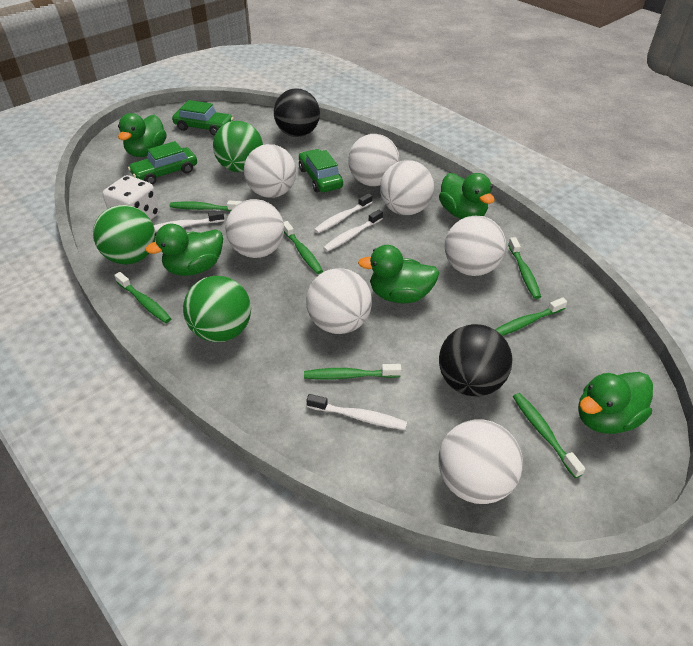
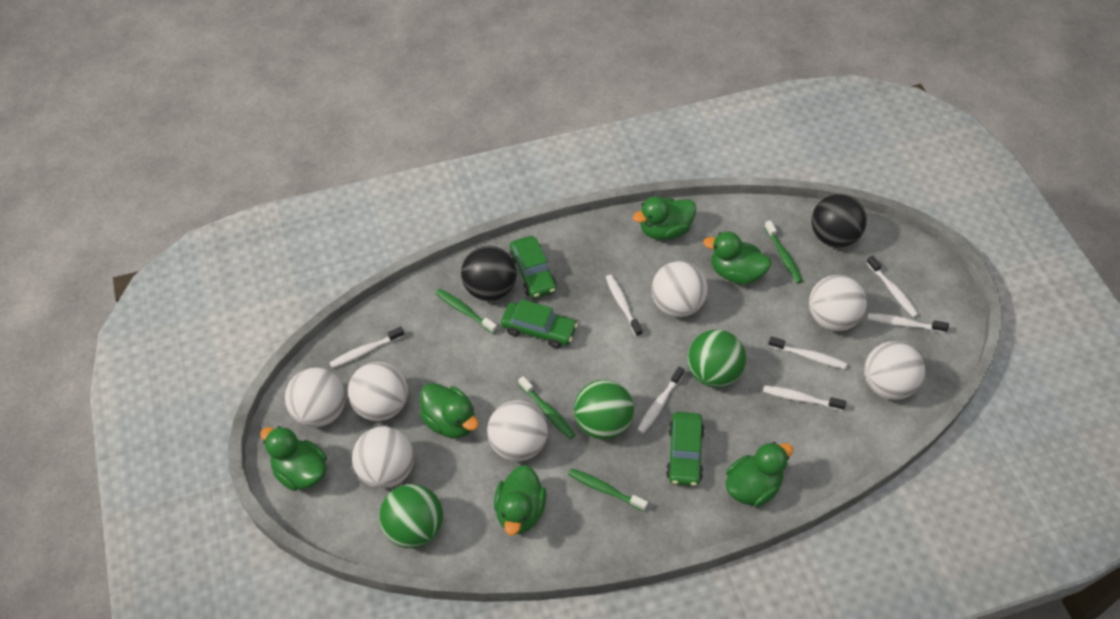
green duck: 5 -> 6
green toothbrush: 7 -> 4
white dice: 1 -> 0
white toothbrush: 4 -> 7

